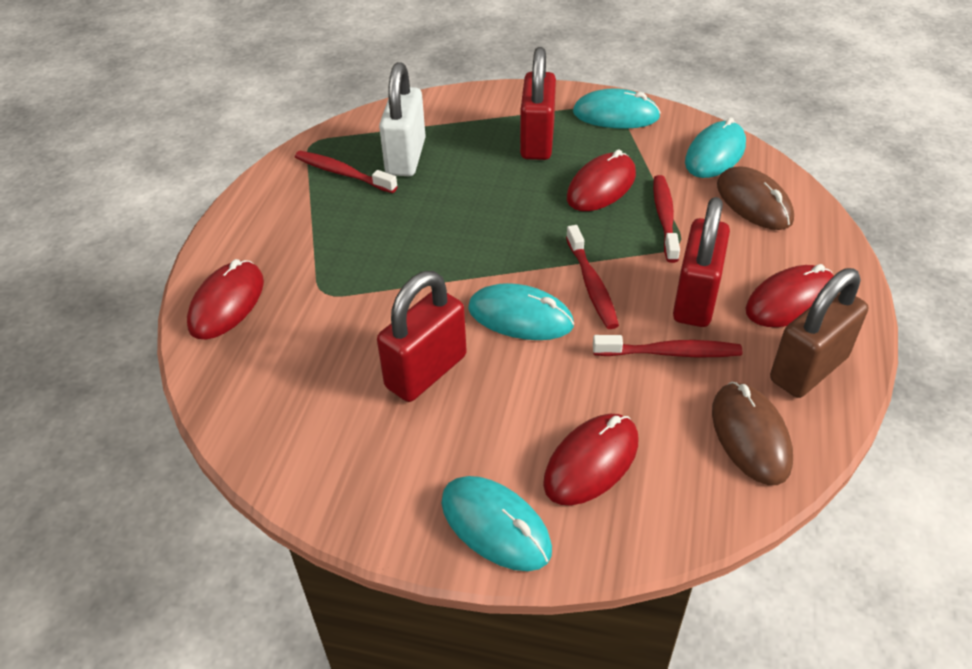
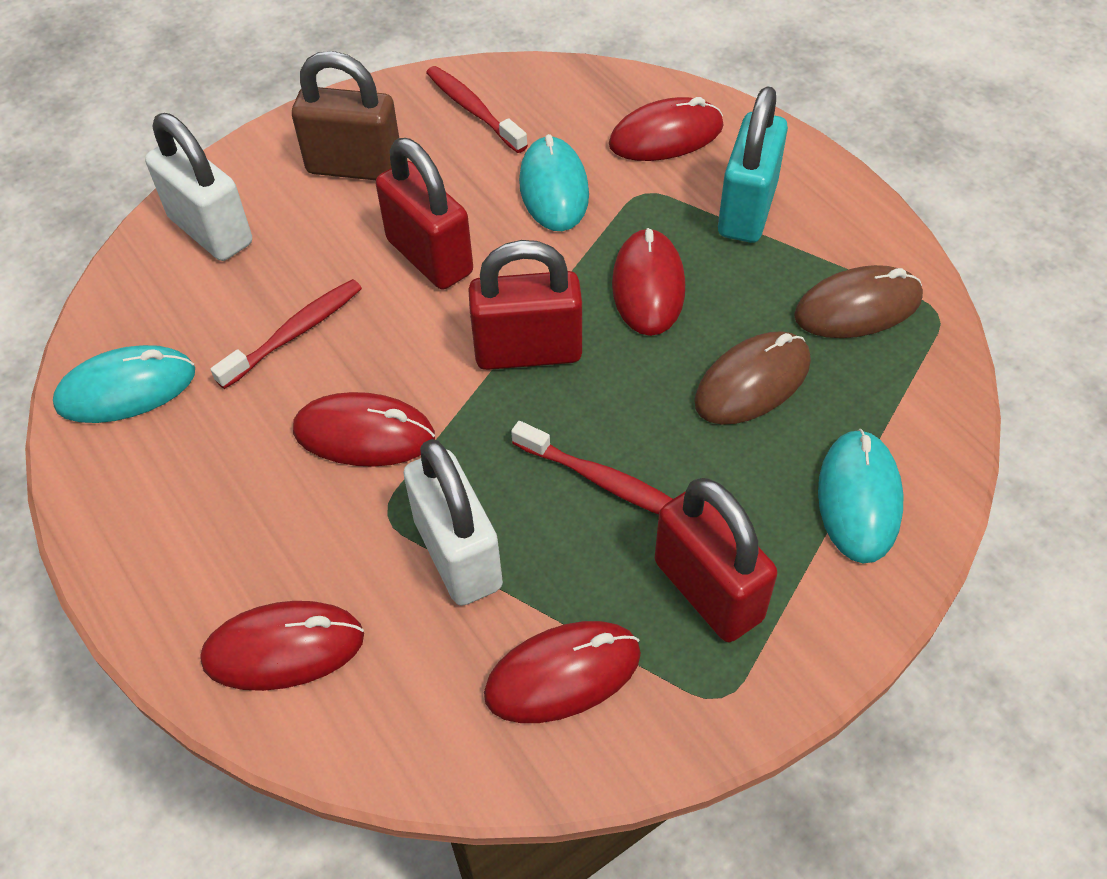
red mouse: 4 -> 5
red toothbrush: 4 -> 3
turquoise mouse: 4 -> 3
turquoise padlock: 0 -> 1
white padlock: 1 -> 2

